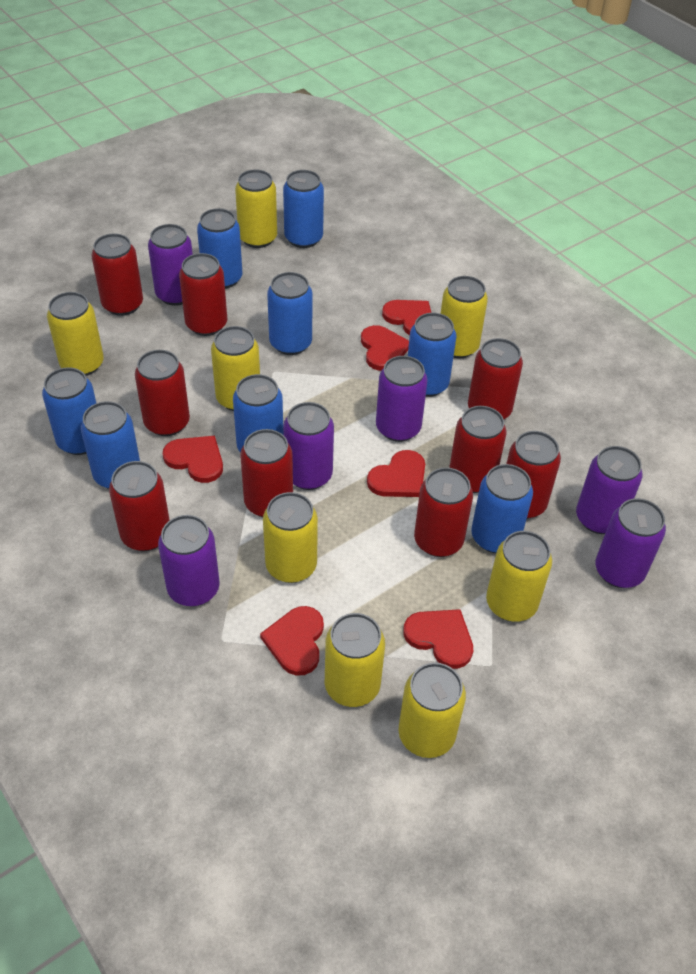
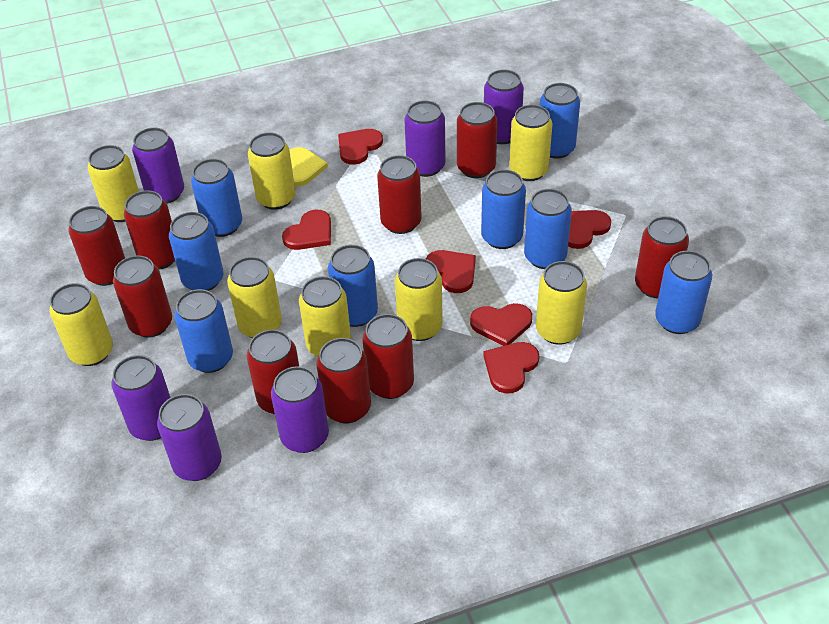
yellow heart: 0 -> 1

